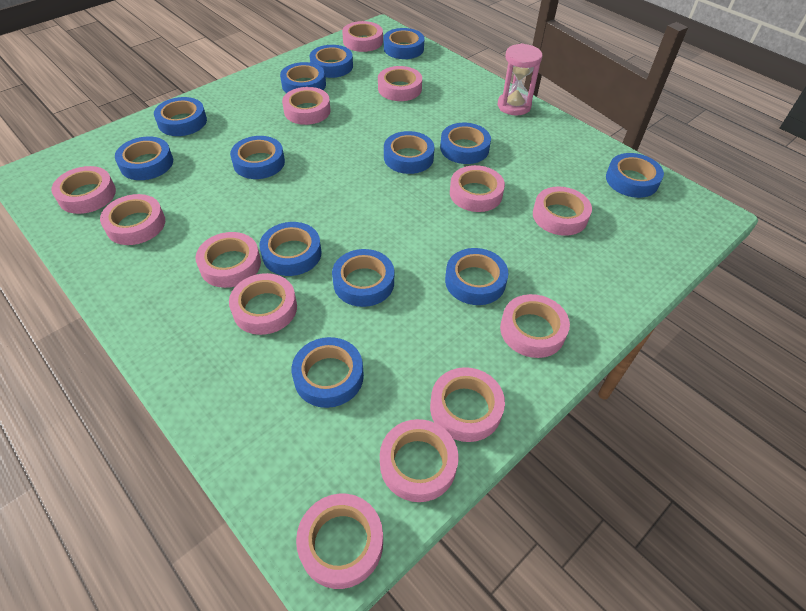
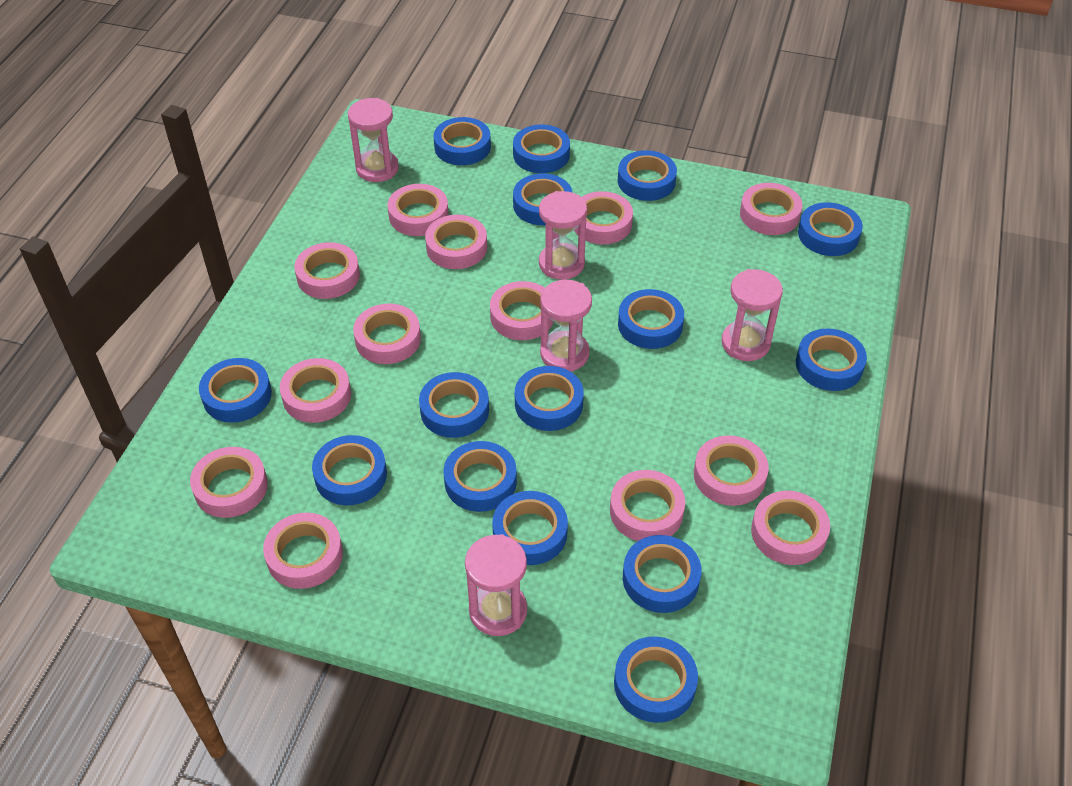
blue tape: 13 -> 15
pink hourglass: 1 -> 5

